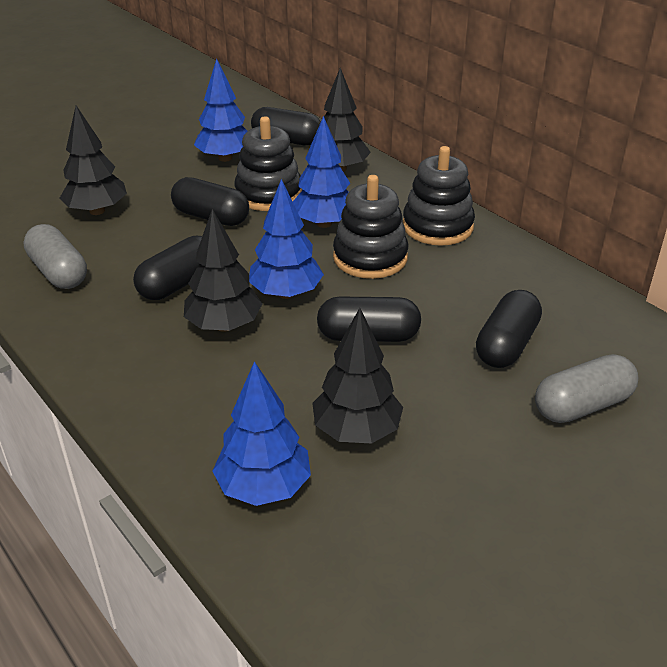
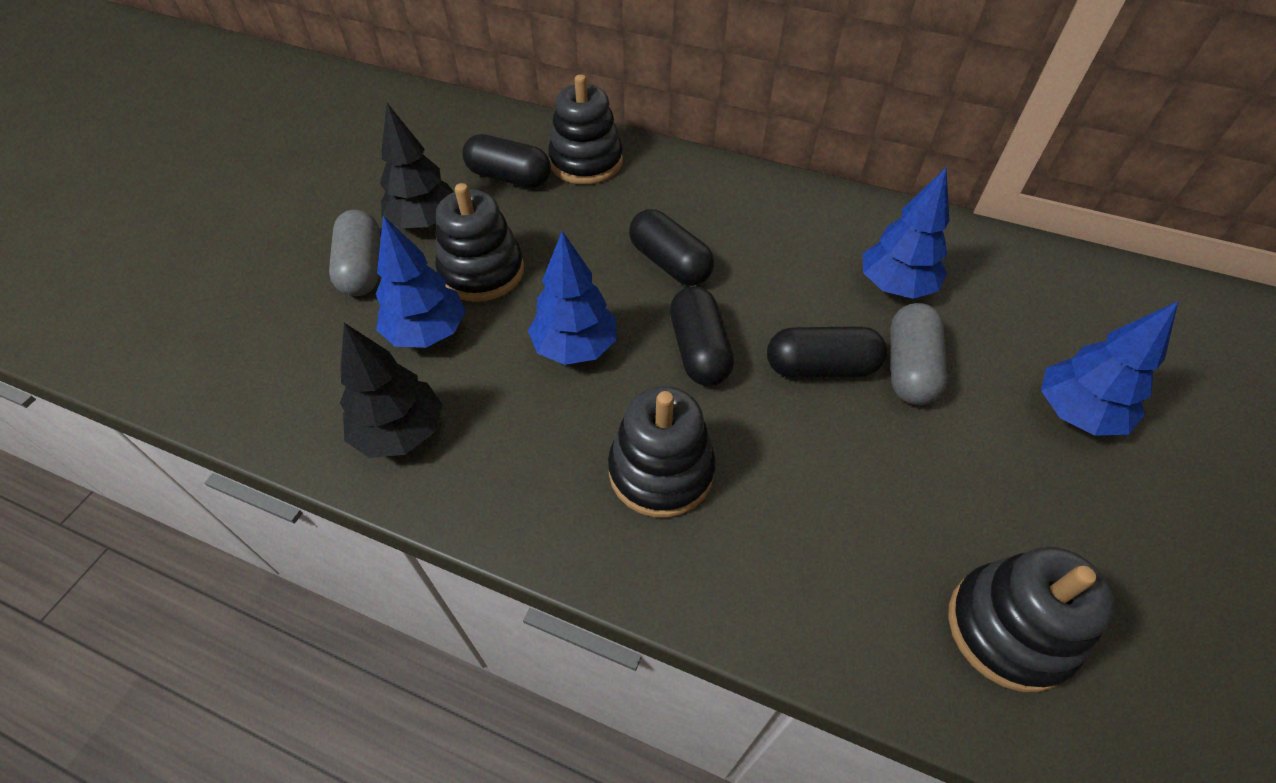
black capsule: 5 -> 4
black stacking toy: 3 -> 4
black tree: 4 -> 2

